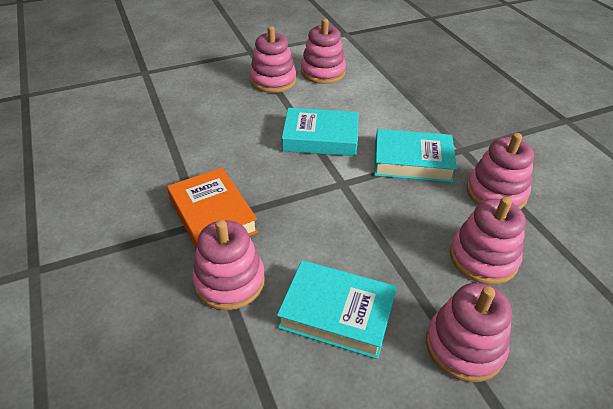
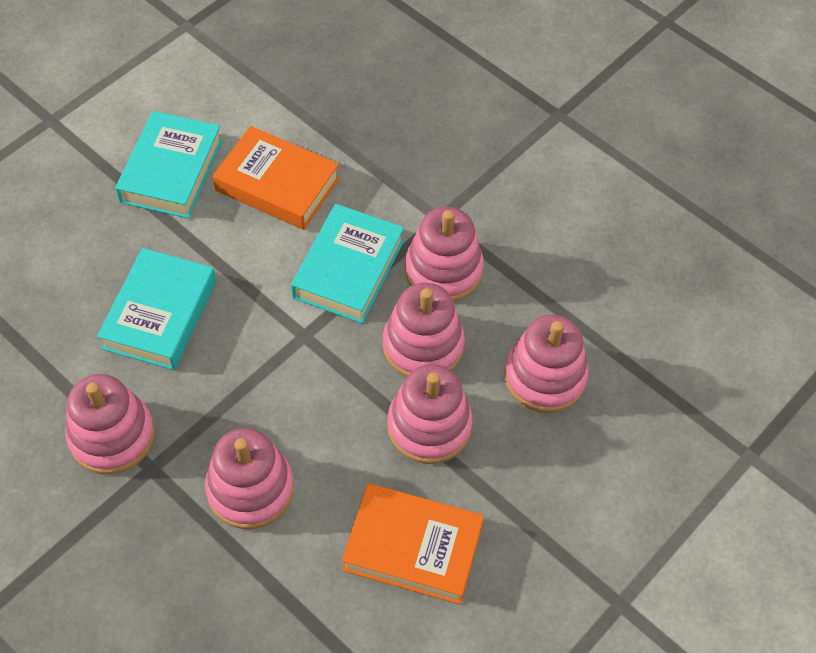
orange book: 1 -> 2

